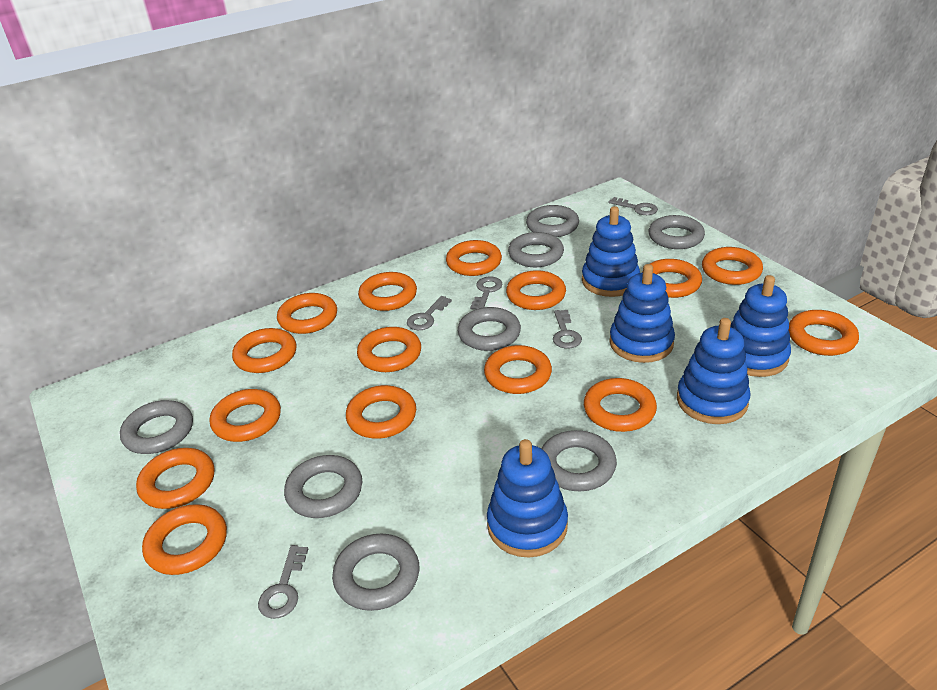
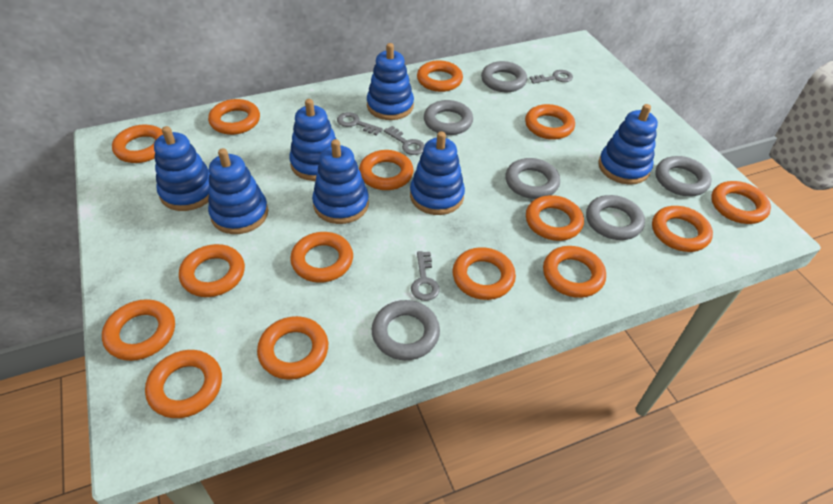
blue stacking toy: 5 -> 7
grey key: 5 -> 4
grey ring: 8 -> 6

